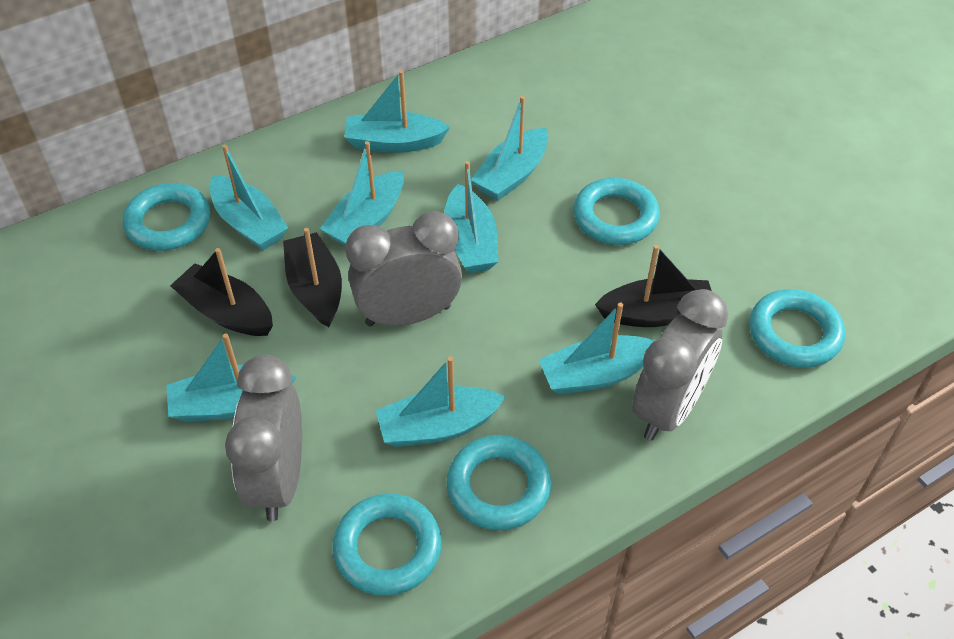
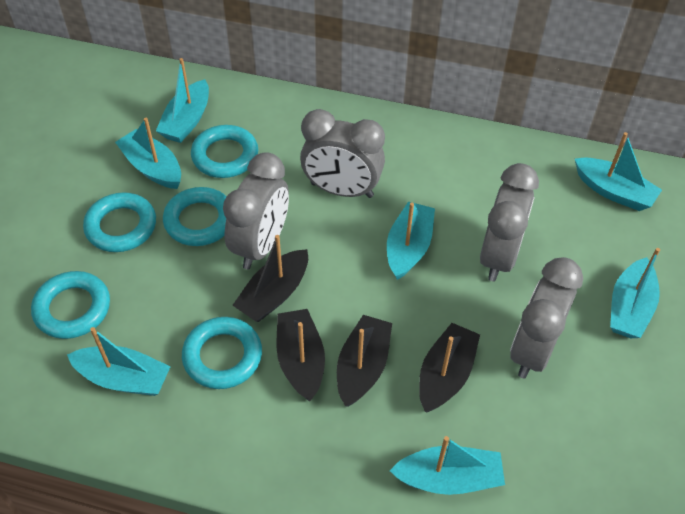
black boat: 3 -> 4
grey clock: 3 -> 4
turquoise boat: 8 -> 7

